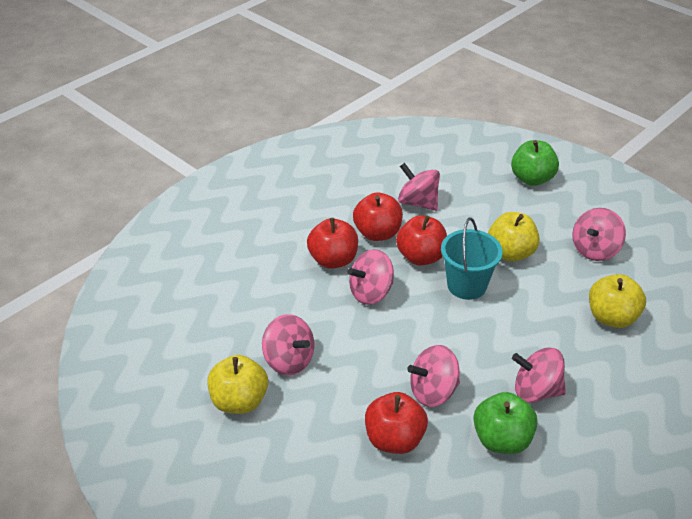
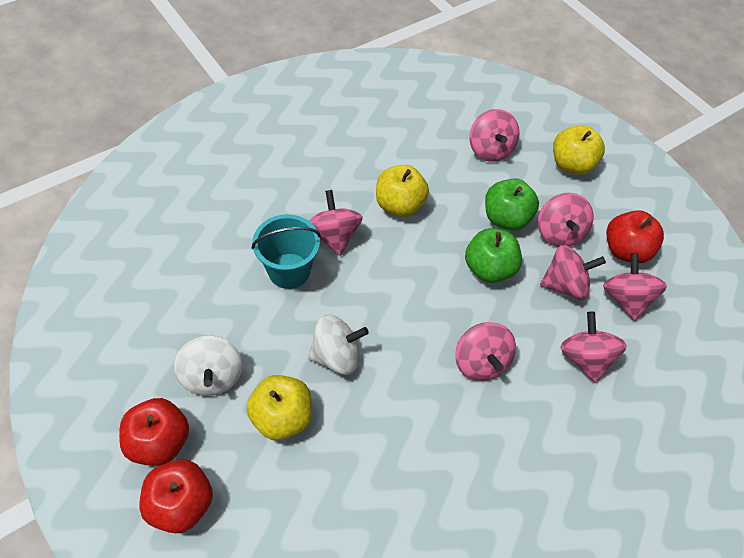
pink spinning top: 6 -> 7
red apple: 4 -> 3
white spinning top: 0 -> 2

